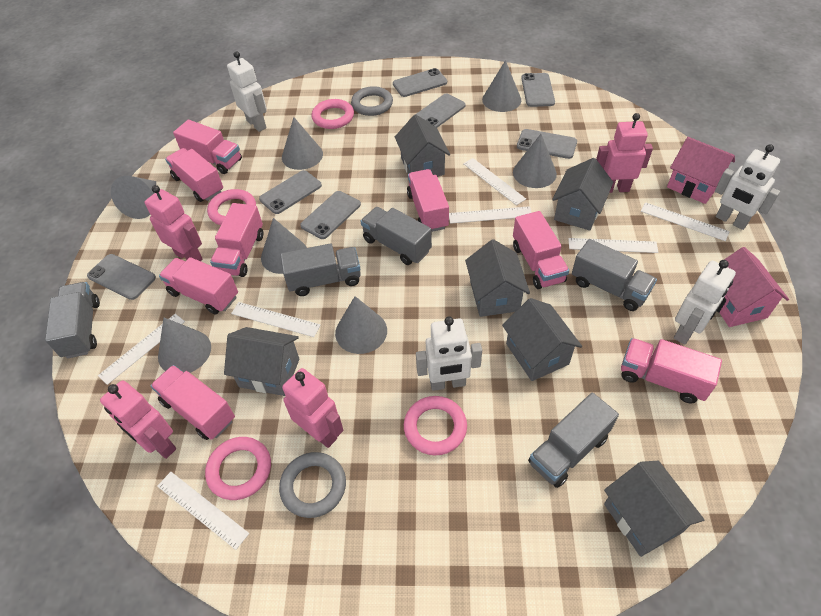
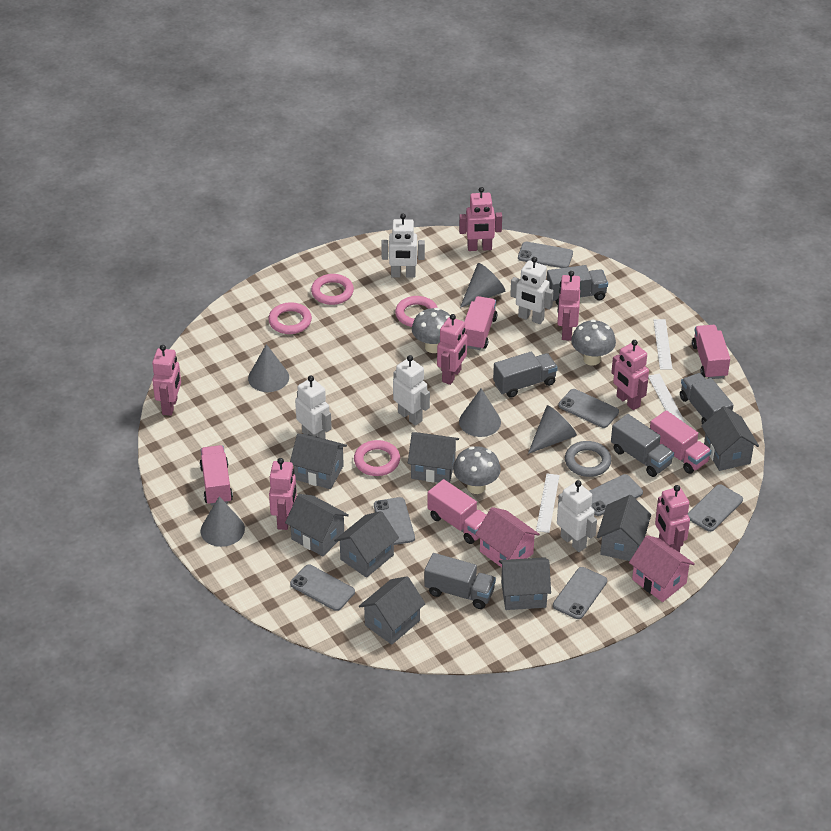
grey cone: 7 -> 5
grey house: 6 -> 8
grey mushroom: 0 -> 3
grey ring: 2 -> 1
pink robot: 4 -> 7
pink truck: 8 -> 5
white robot: 4 -> 5
white ruler: 7 -> 3

